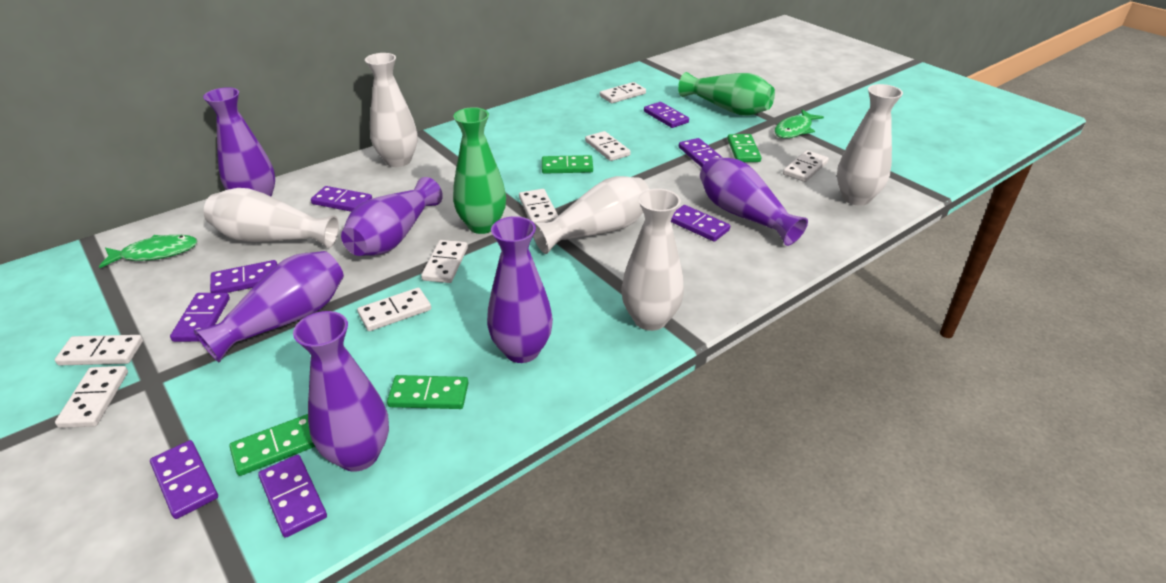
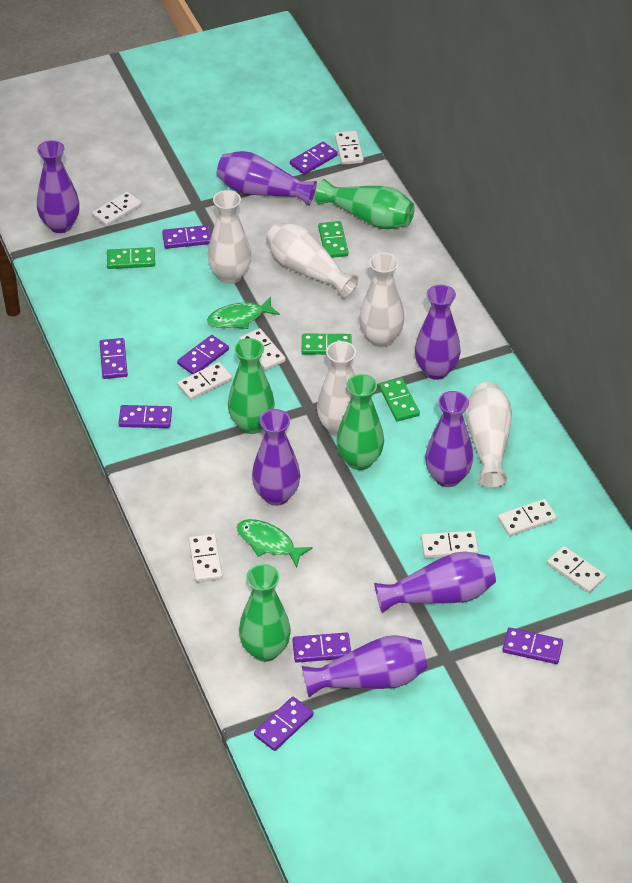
green vase: 2 -> 4
purple vase: 6 -> 7

